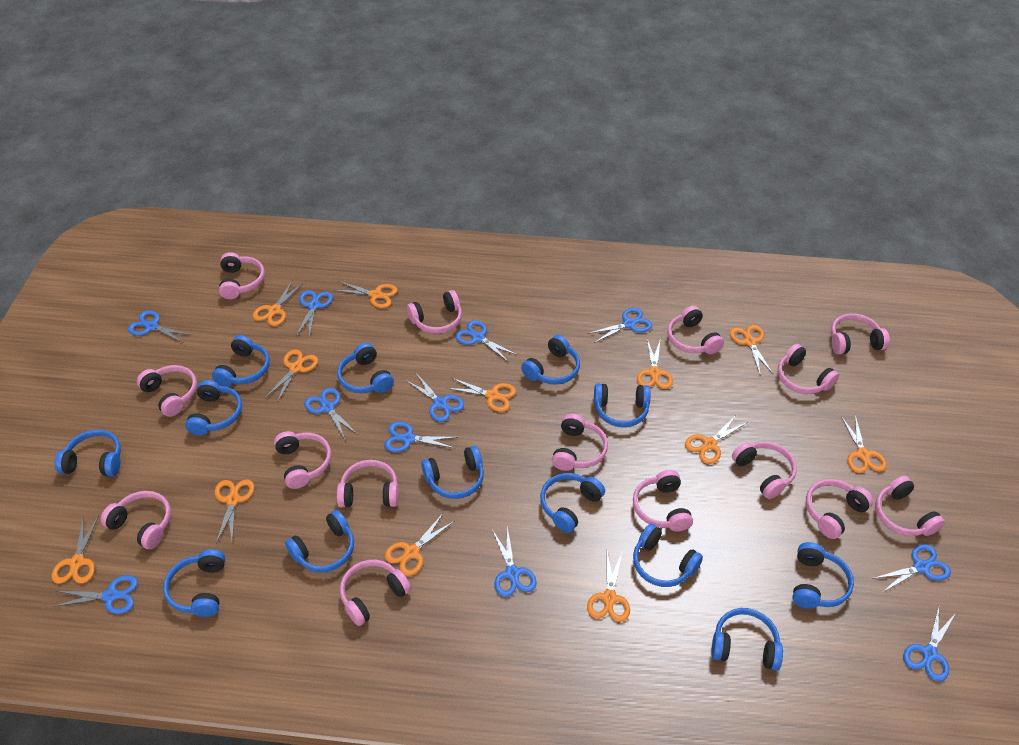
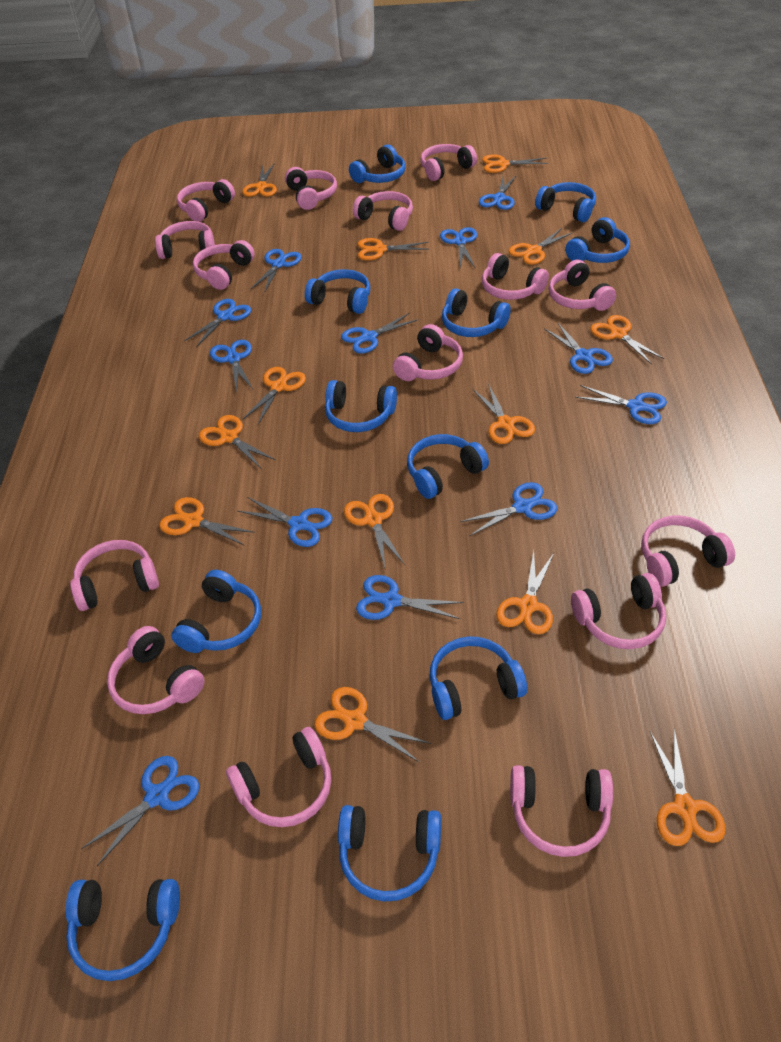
blue headphones: 13 -> 11
blue scissors: 11 -> 12
orange scissors: 12 -> 13

